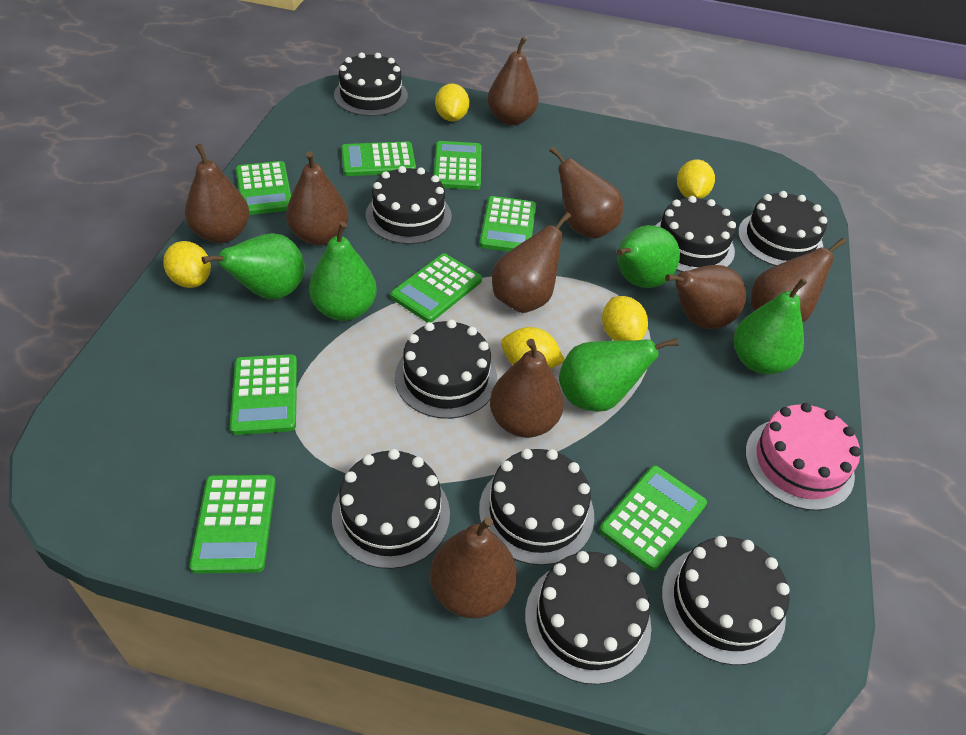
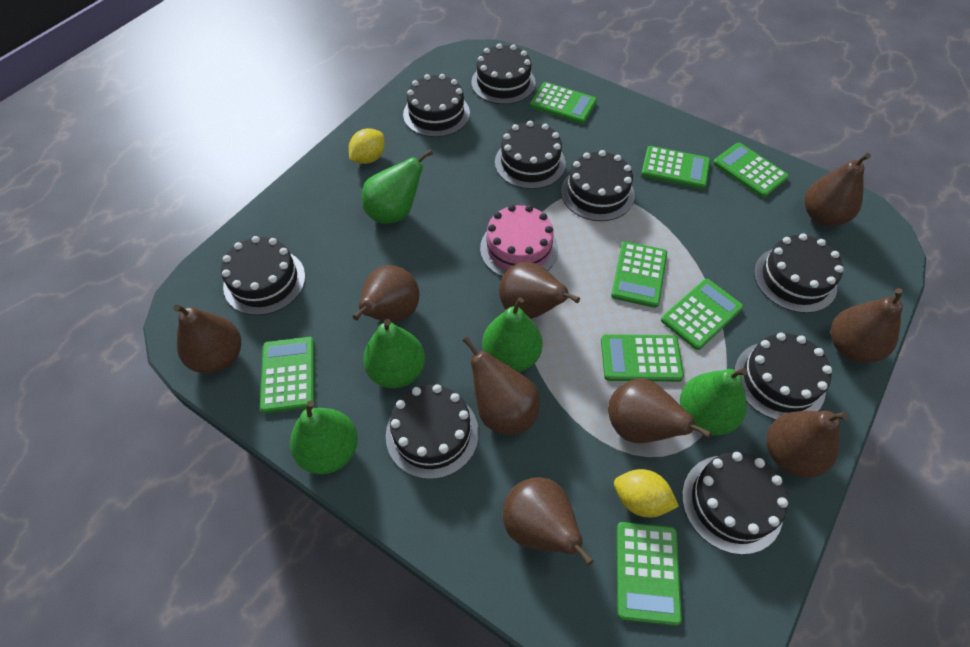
yellow lemon: 5 -> 2

